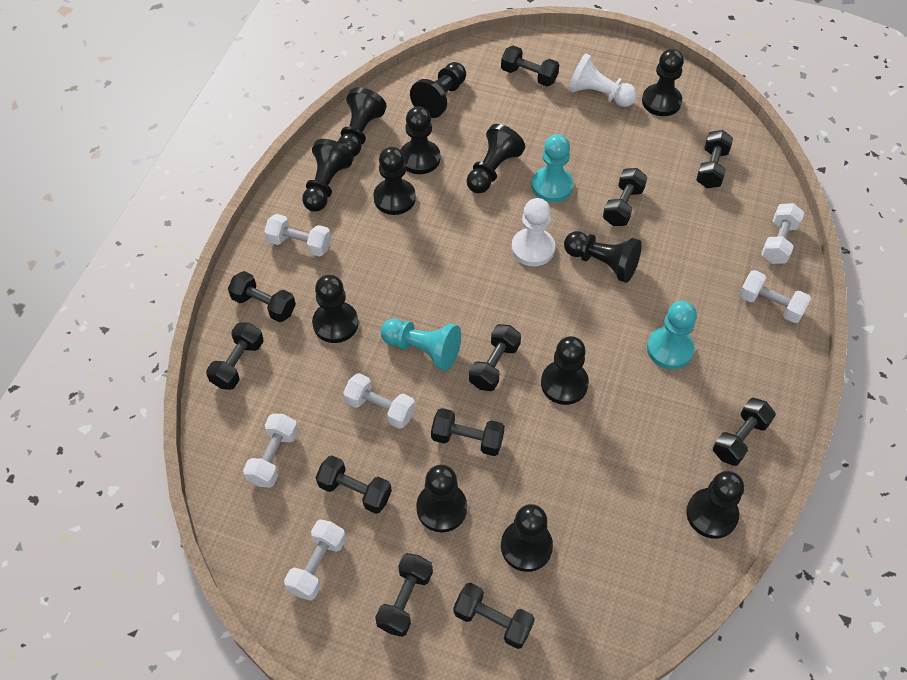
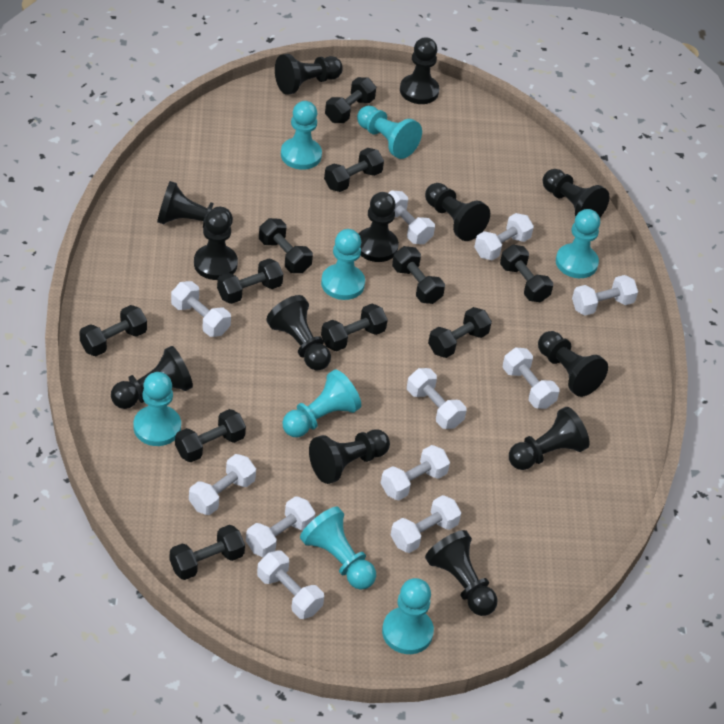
turquoise pawn: 3 -> 8
white dumbbell: 6 -> 11
white pawn: 2 -> 0

